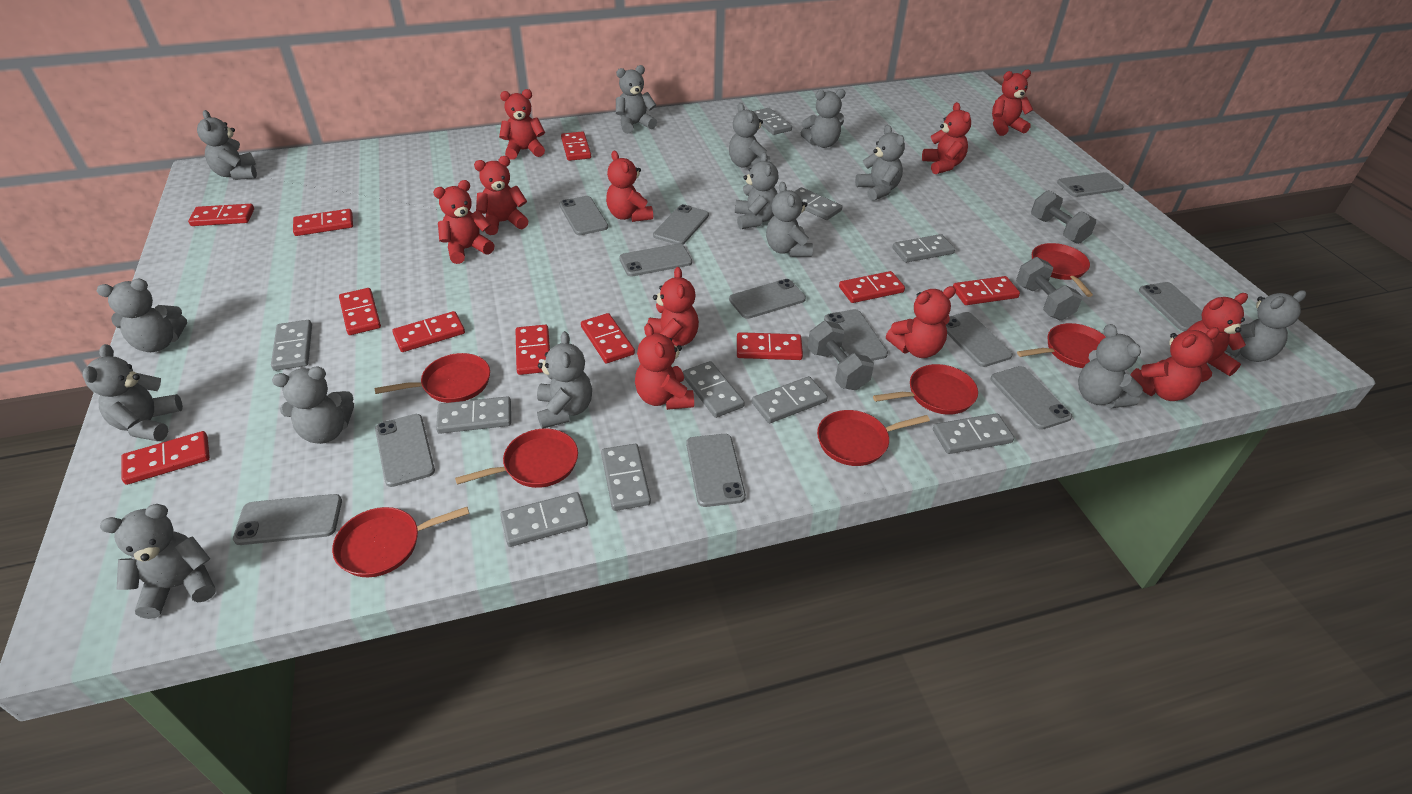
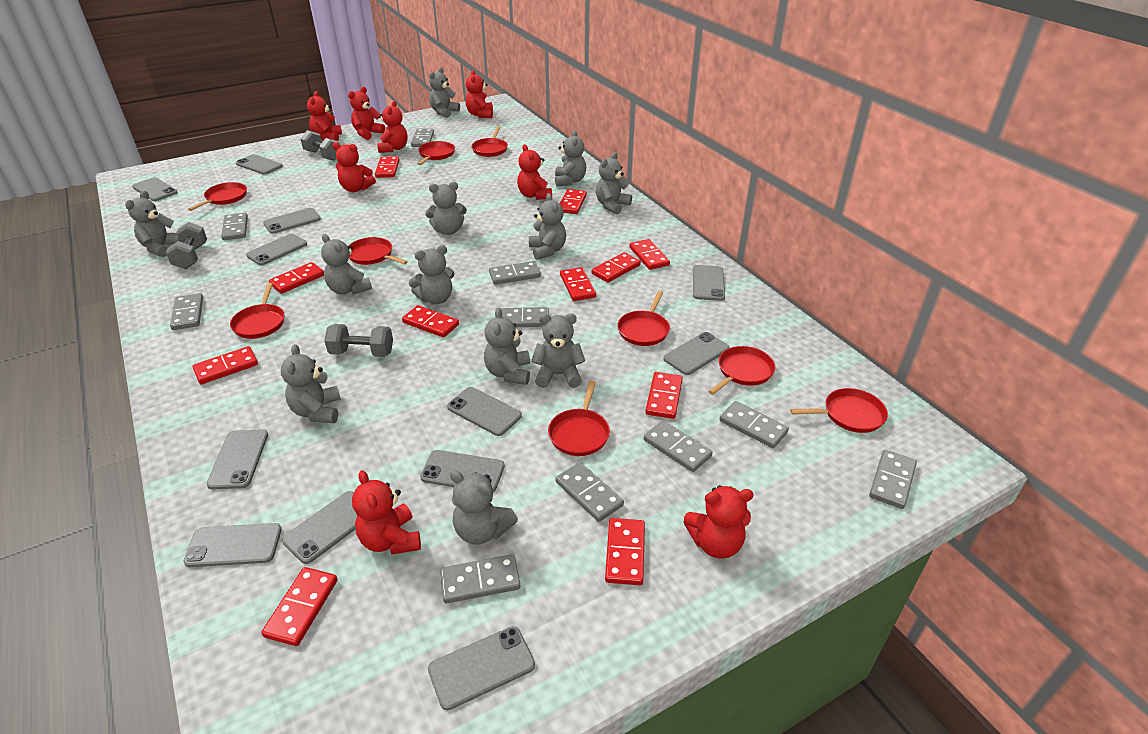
grey teddy bear: 14 -> 12
red pan: 7 -> 9
red teddy bear: 11 -> 8

